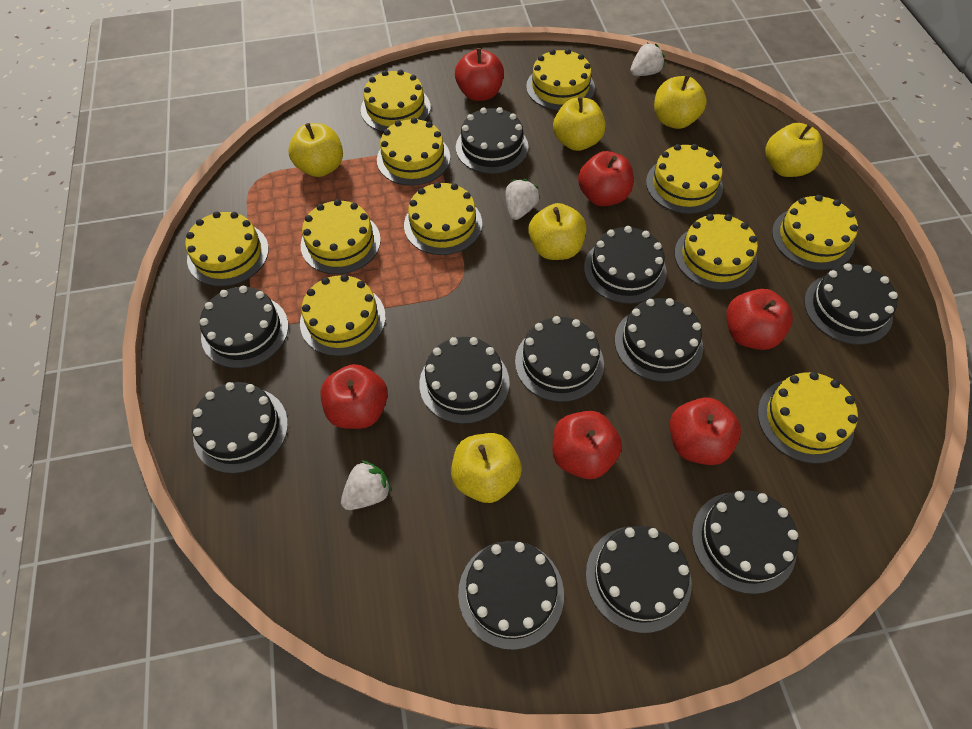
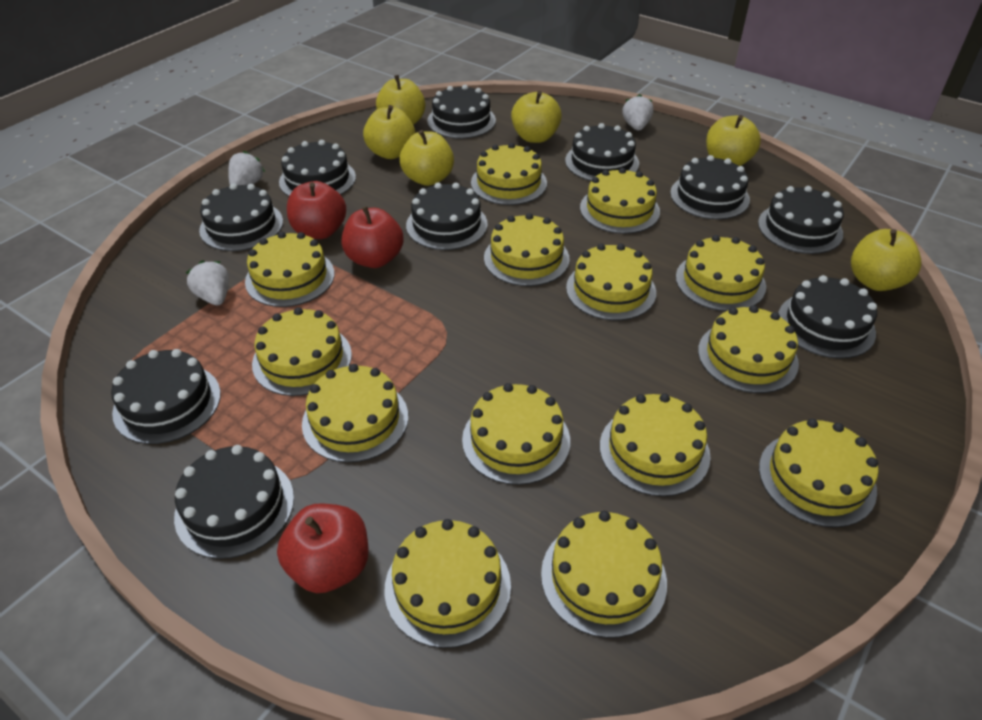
black cake: 11 -> 10
red apple: 6 -> 3
yellow cake: 11 -> 14

